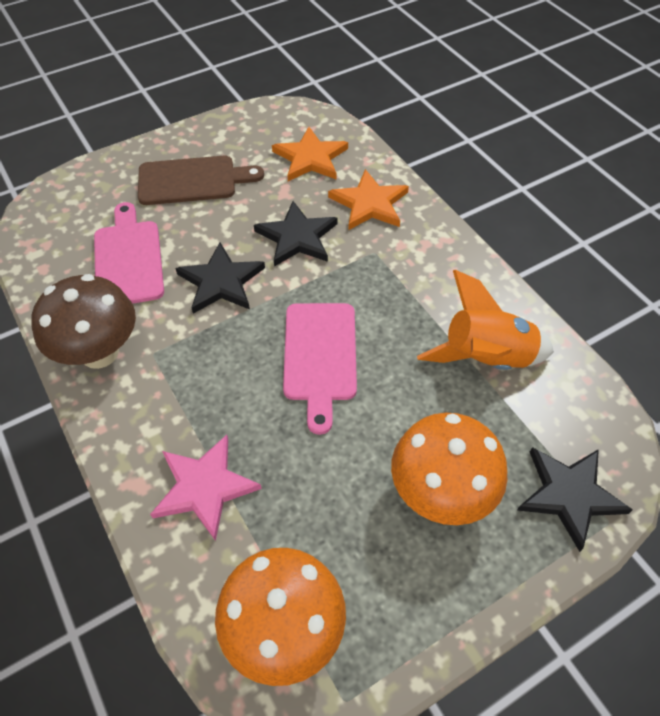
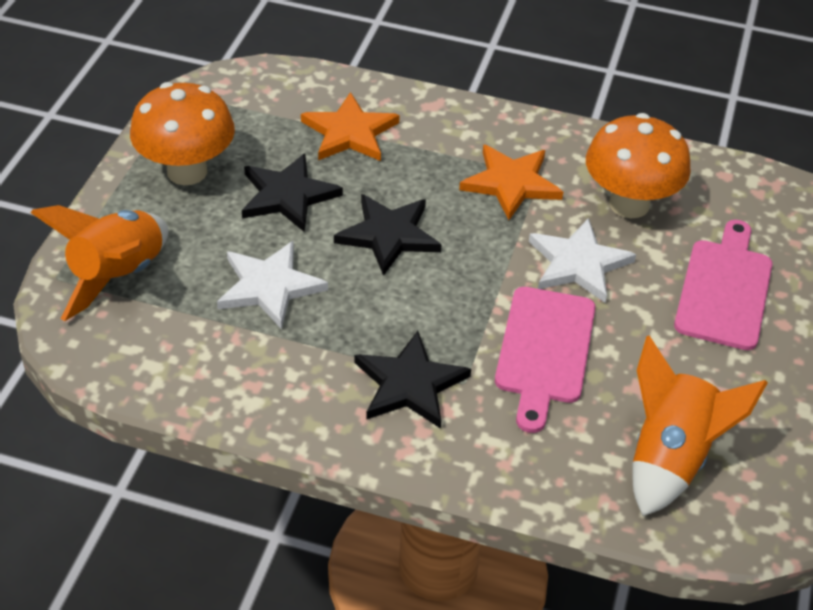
brown cutting board: 1 -> 0
brown mushroom: 1 -> 0
orange rocket: 1 -> 2
pink star: 1 -> 0
white star: 0 -> 2

